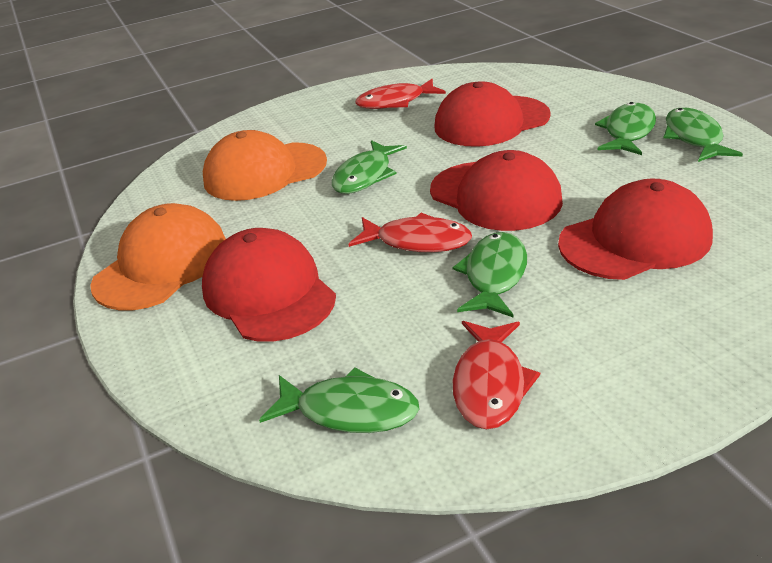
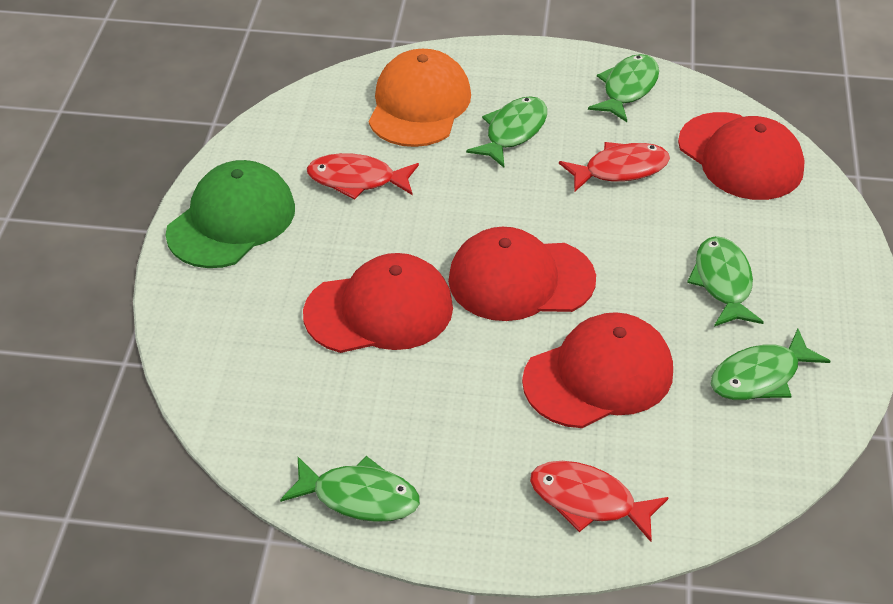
green cap: 0 -> 1
orange cap: 2 -> 1

